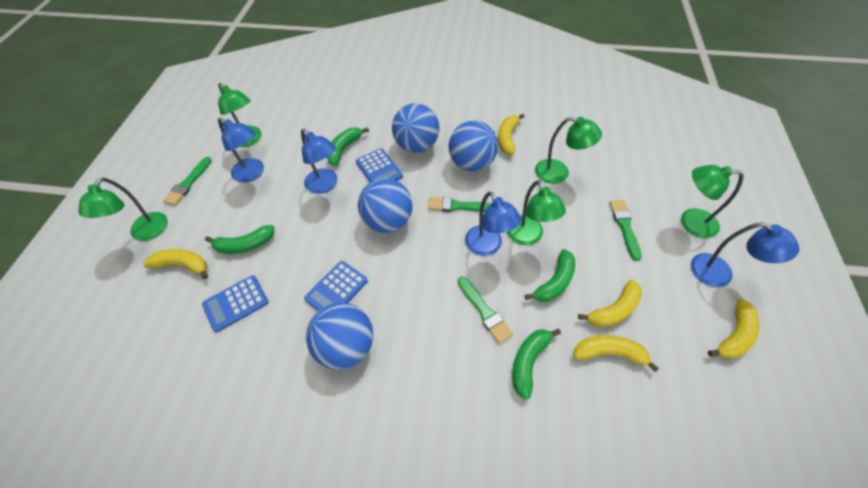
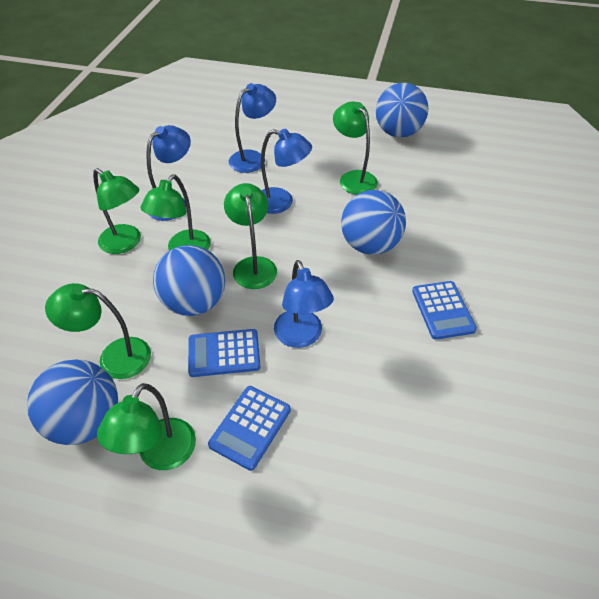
green banana: 4 -> 0
green brush: 4 -> 0
green lamp: 5 -> 6
yellow banana: 5 -> 0

